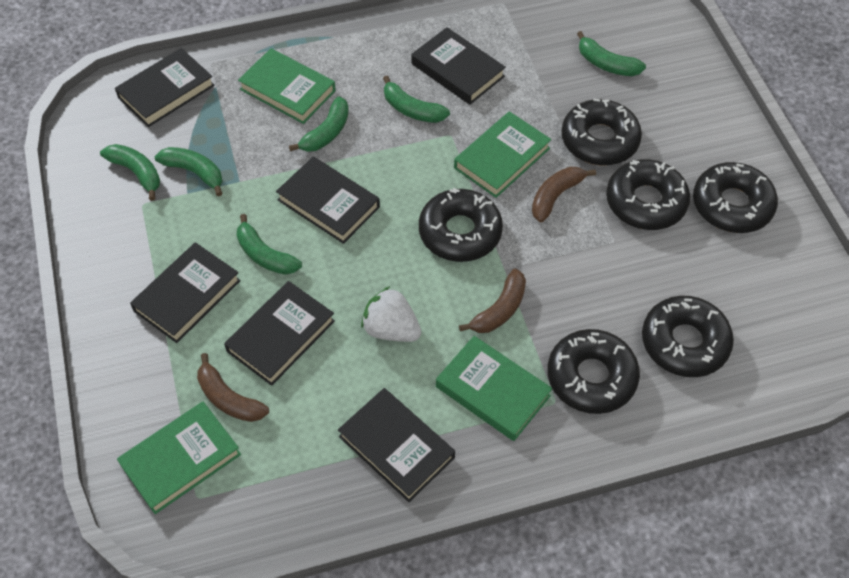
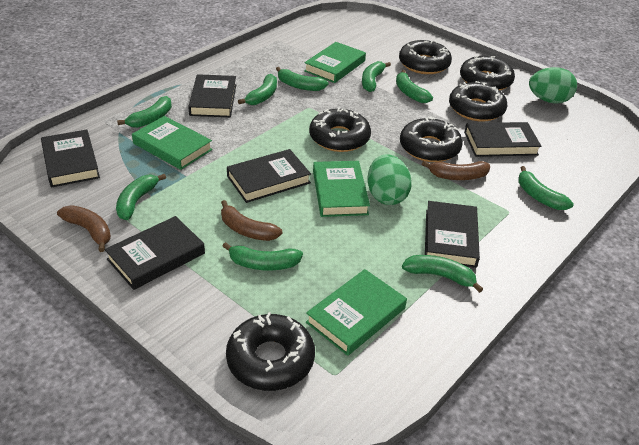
green banana: 6 -> 9
green egg: 0 -> 2
white strawberry: 1 -> 0

